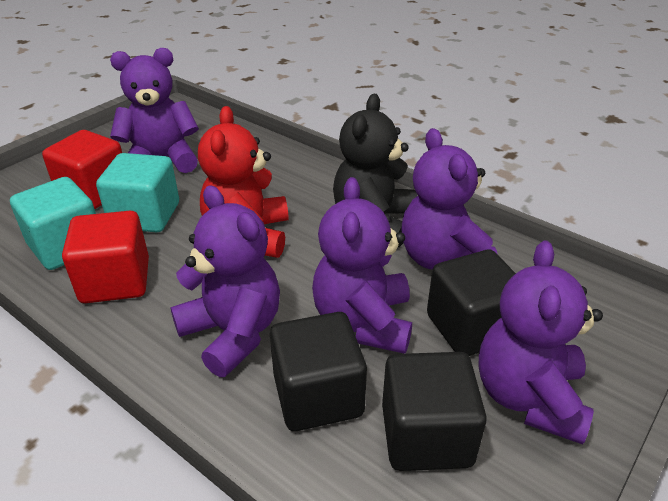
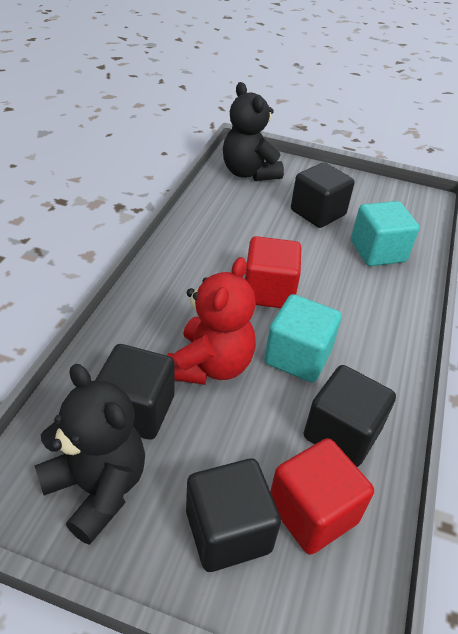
black cube: 3 -> 4
black teddy bear: 1 -> 2
purple teddy bear: 5 -> 0

